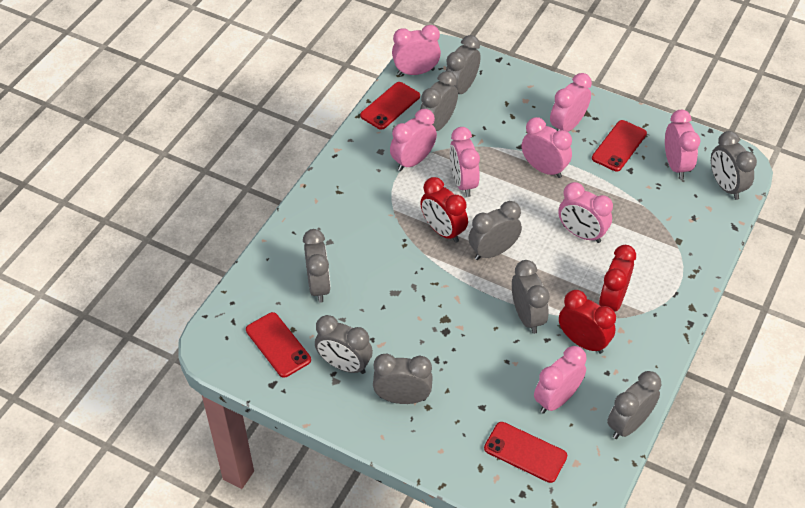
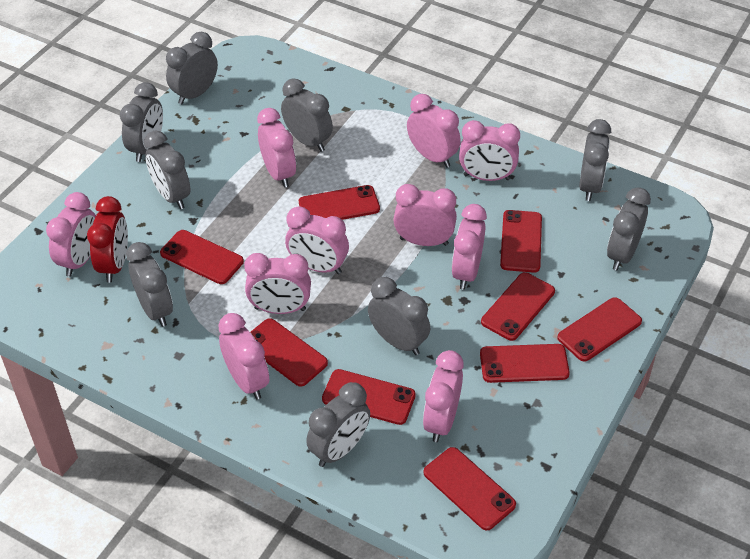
pink clock: 8 -> 10
red clock: 3 -> 1
red phone: 4 -> 9

